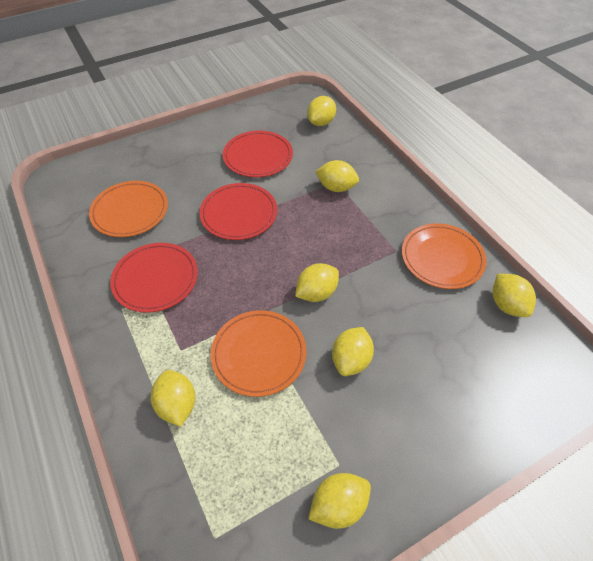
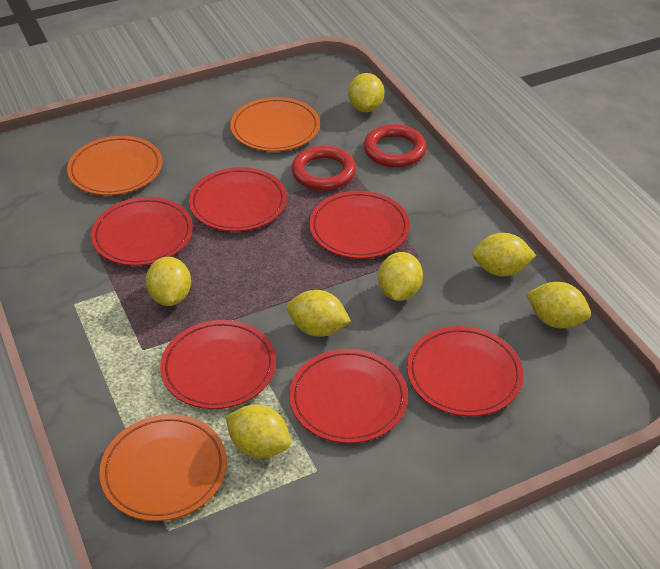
red plate: 3 -> 6
red ring: 0 -> 2

